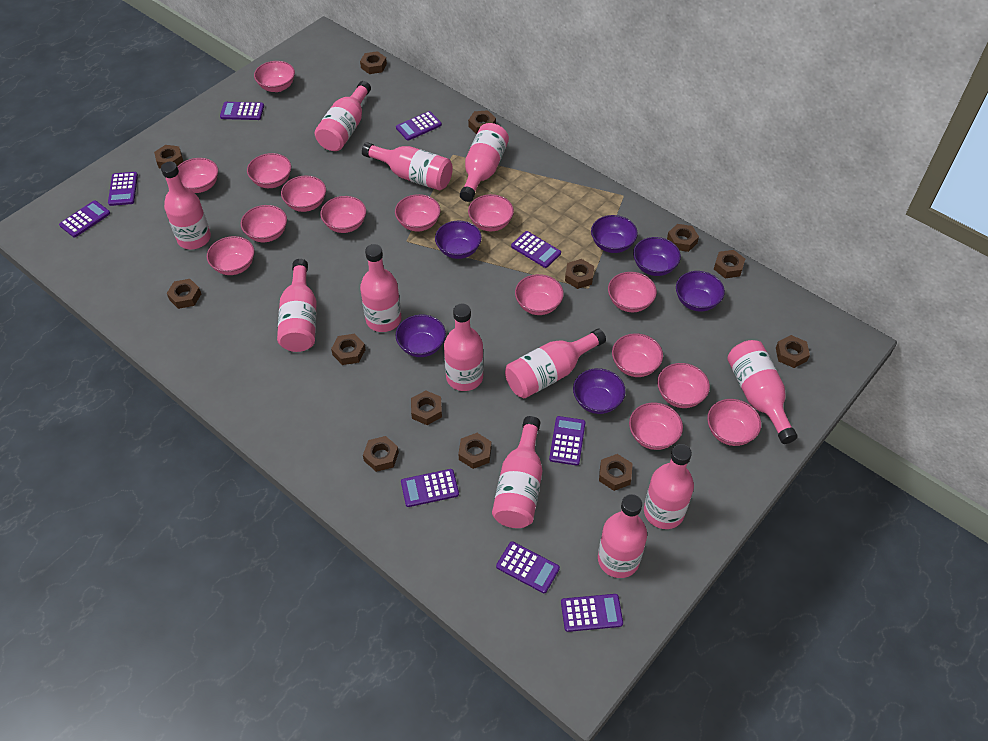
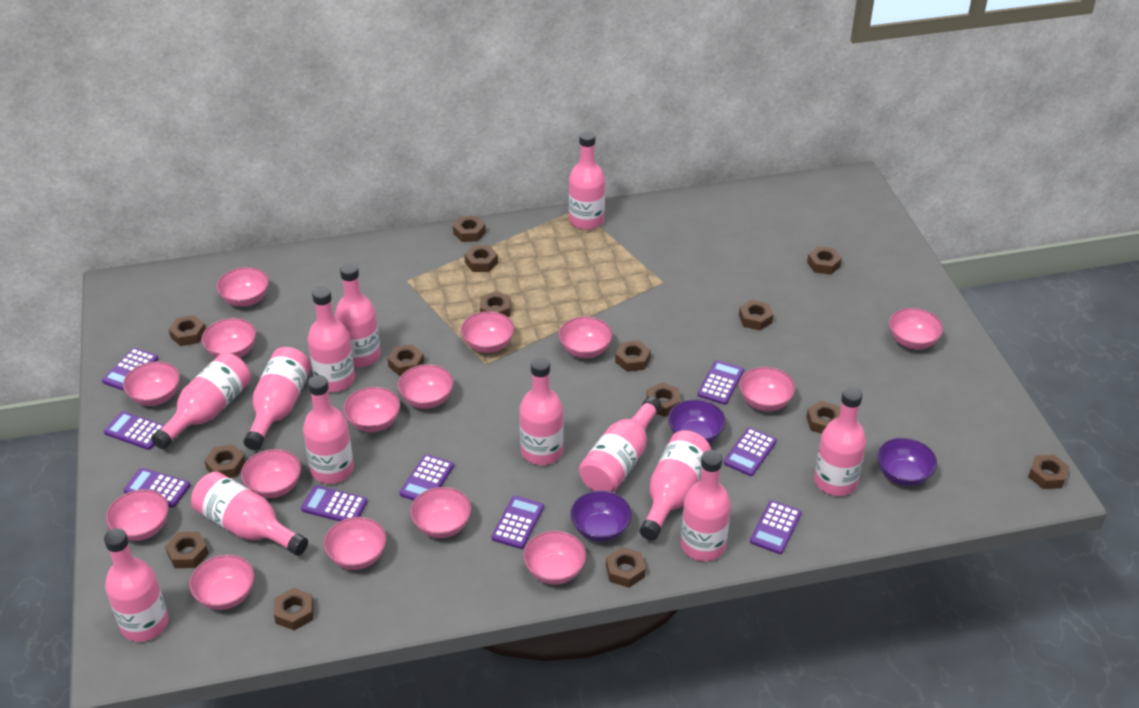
brown nut: 13 -> 15
pink bottle: 12 -> 13
purple bowl: 6 -> 3

